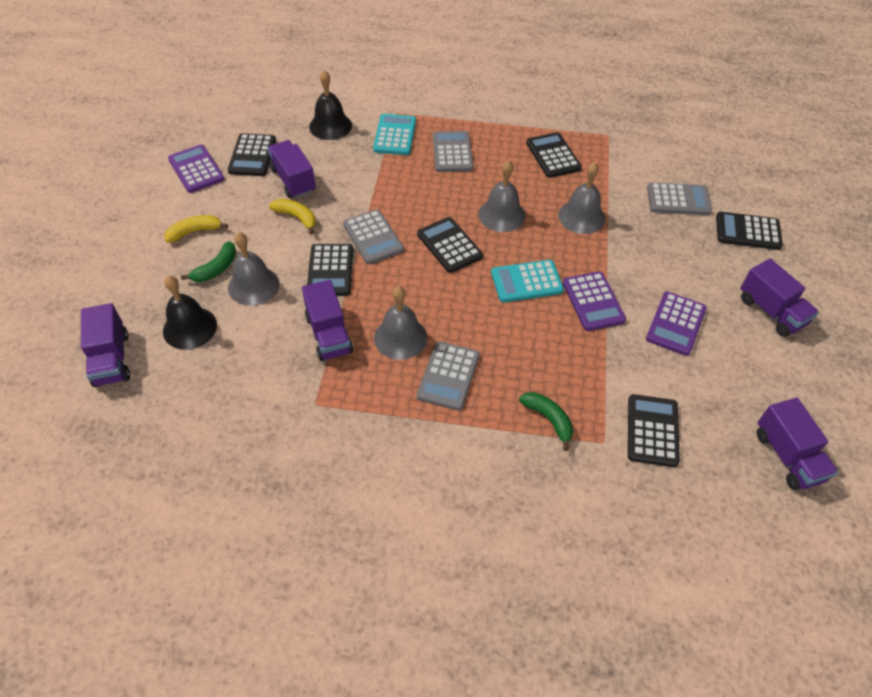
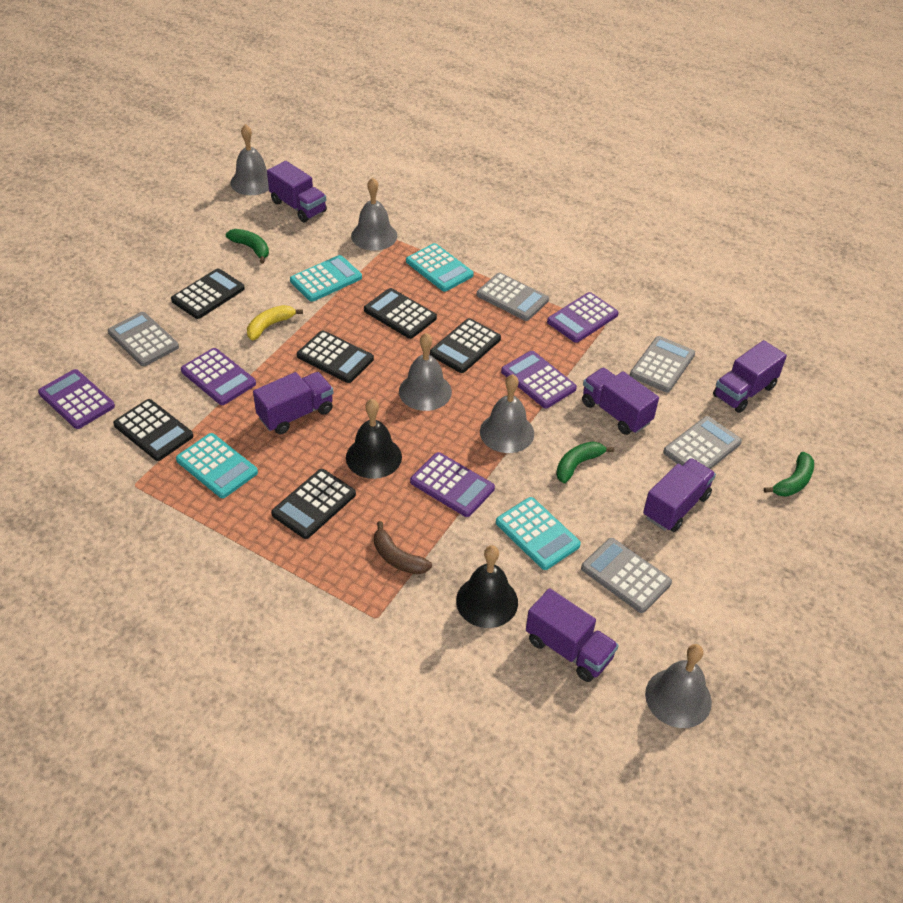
brown banana: 0 -> 1
green banana: 2 -> 3
grey bell: 4 -> 5
grey calculator: 4 -> 5
purple calculator: 3 -> 5
purple truck: 5 -> 6
turquoise calculator: 2 -> 4
yellow banana: 2 -> 1

